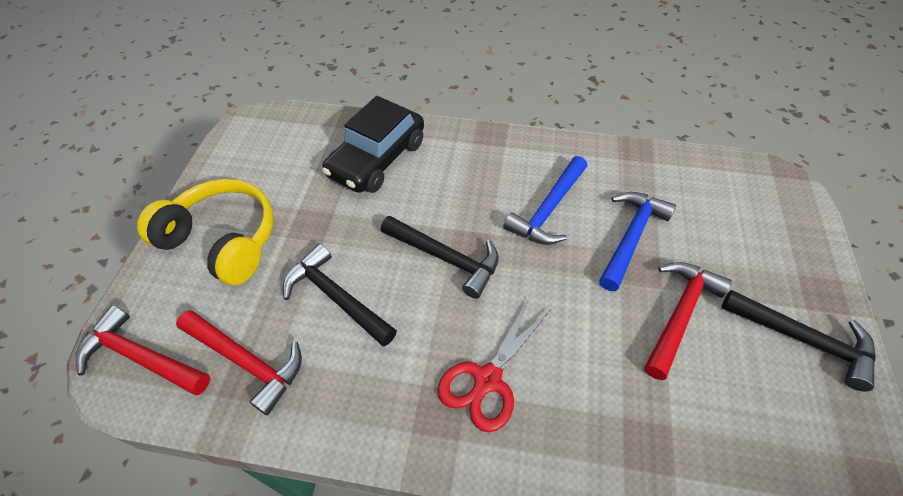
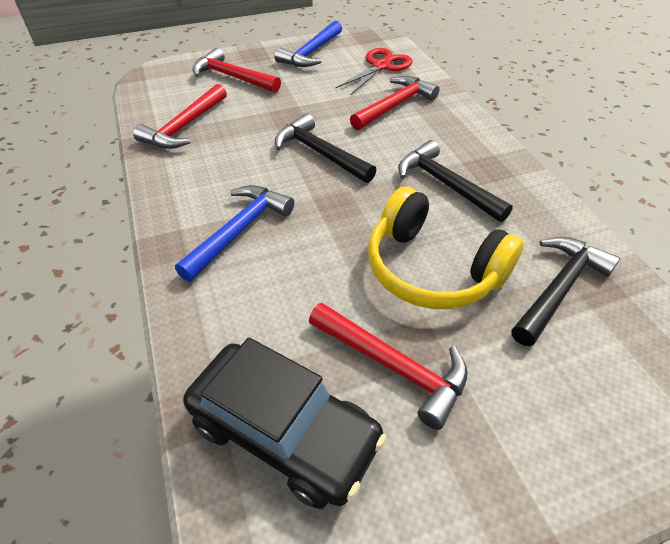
red hammer: 3 -> 4

